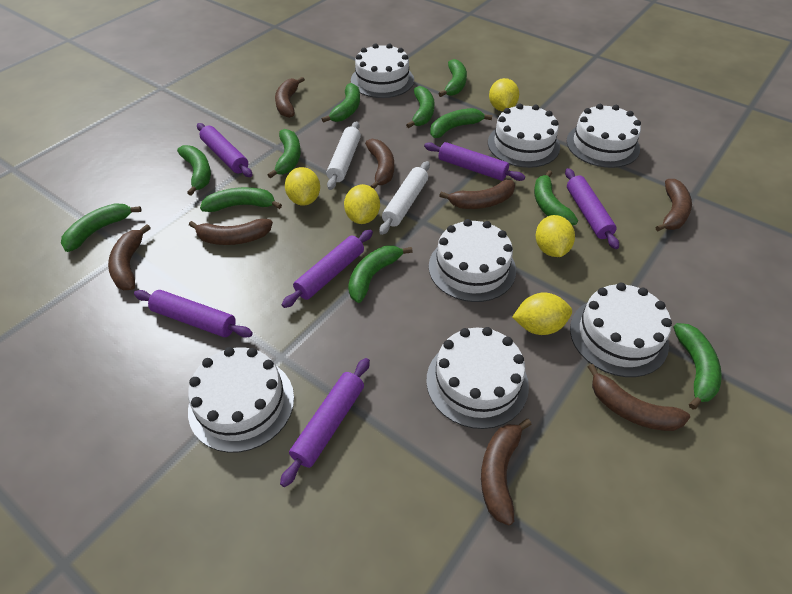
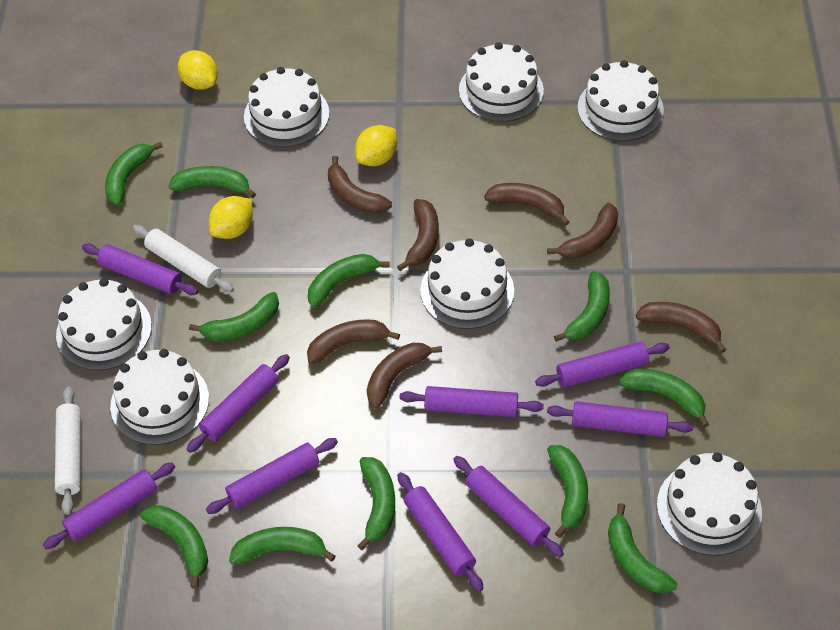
brown banana: 8 -> 7
purple rolling pin: 6 -> 9
yellow lemon: 5 -> 3

